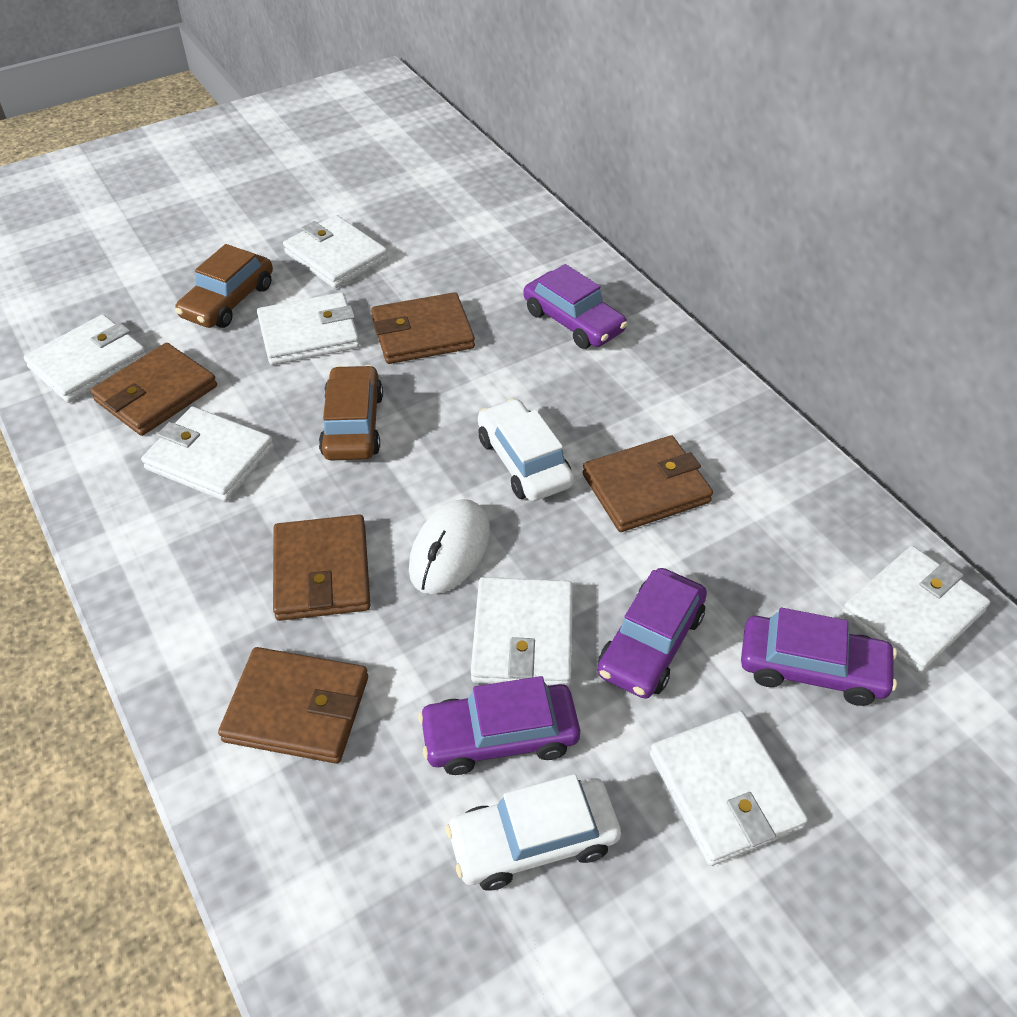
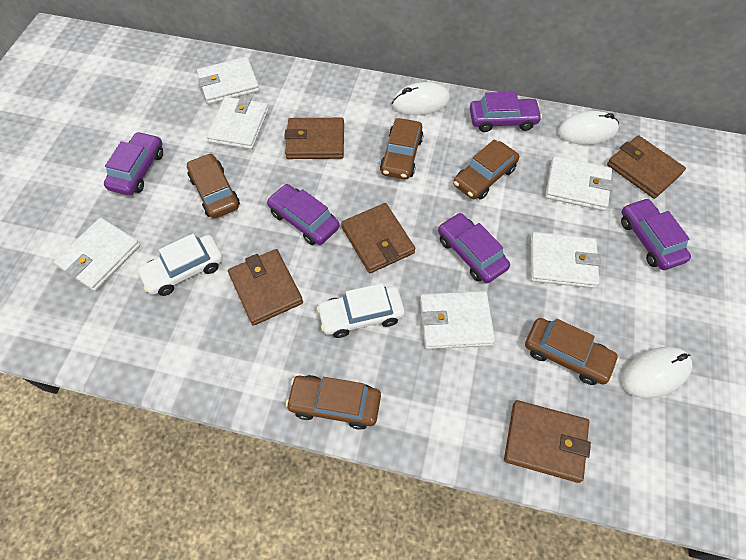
brown car: 2 -> 5
purple car: 4 -> 5
white mouse: 1 -> 3
white wallet: 7 -> 6

